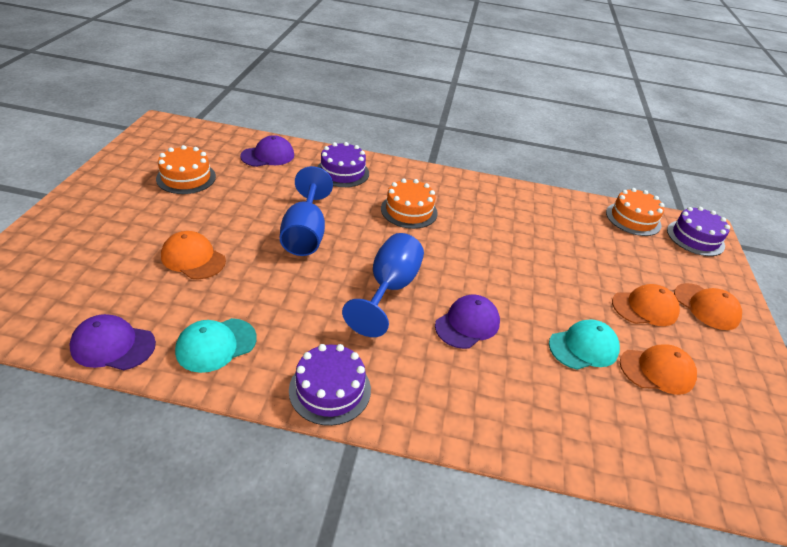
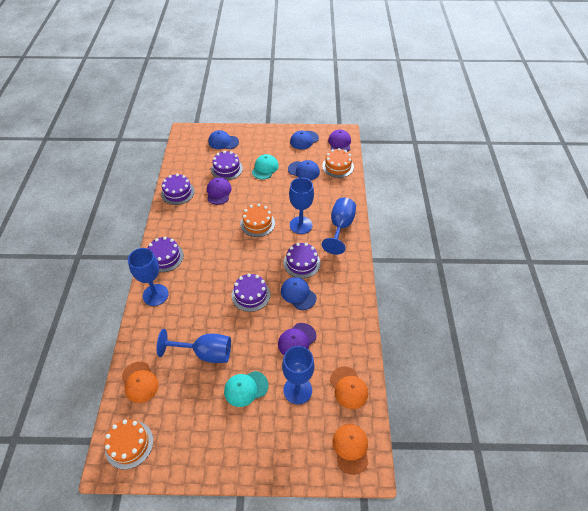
blue cap: 0 -> 4
blue goblet: 2 -> 5
orange cap: 4 -> 3
purple cake: 3 -> 5

